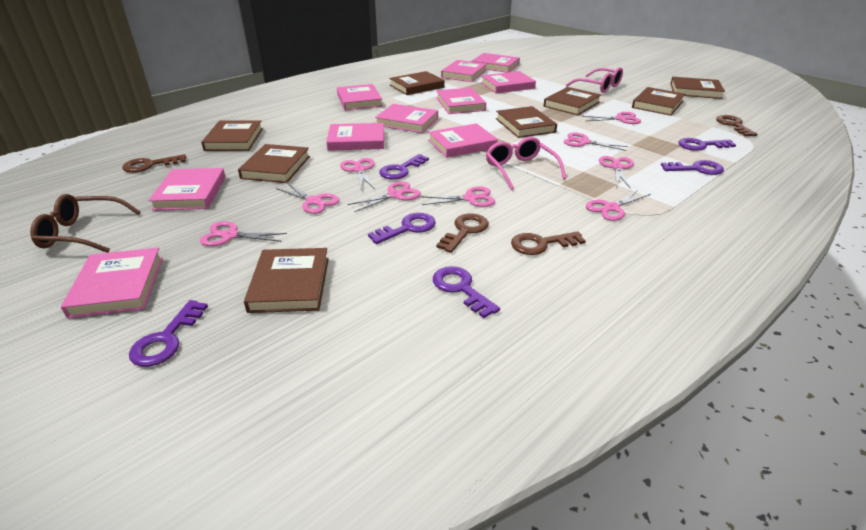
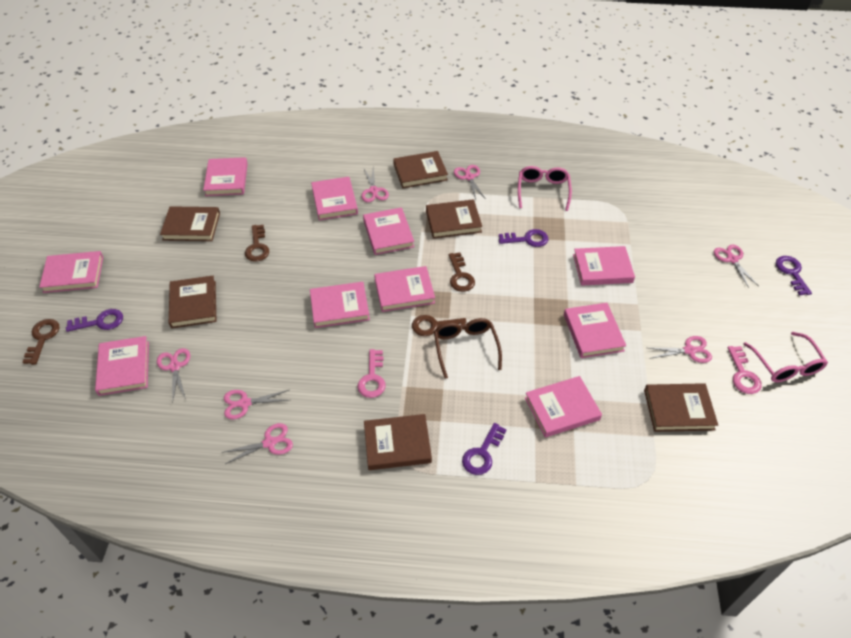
brown book: 8 -> 6
pink key: 0 -> 2
pink scissors: 9 -> 7
purple key: 6 -> 4

